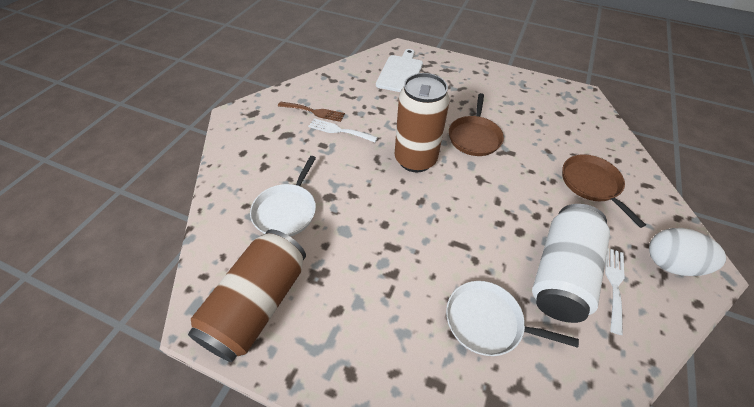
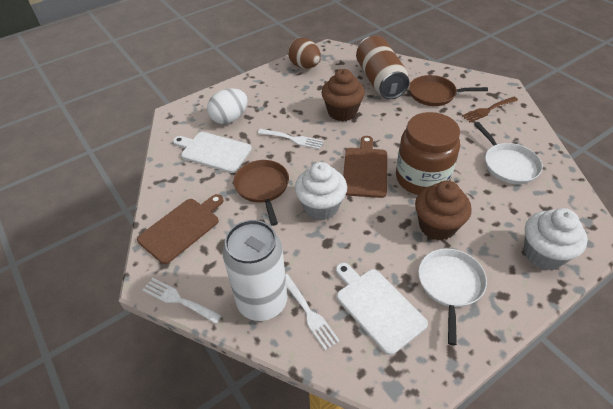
brown can: 2 -> 1
brown cupcake: 0 -> 2
brown cutting board: 0 -> 2
brown egg: 0 -> 1
brown jar: 0 -> 1
white cupcake: 0 -> 2
white cutting board: 1 -> 2
white fork: 2 -> 3

